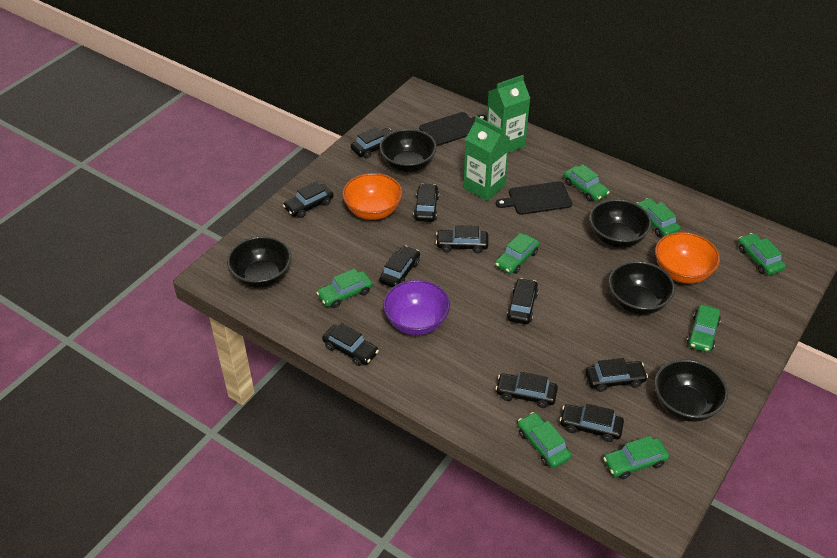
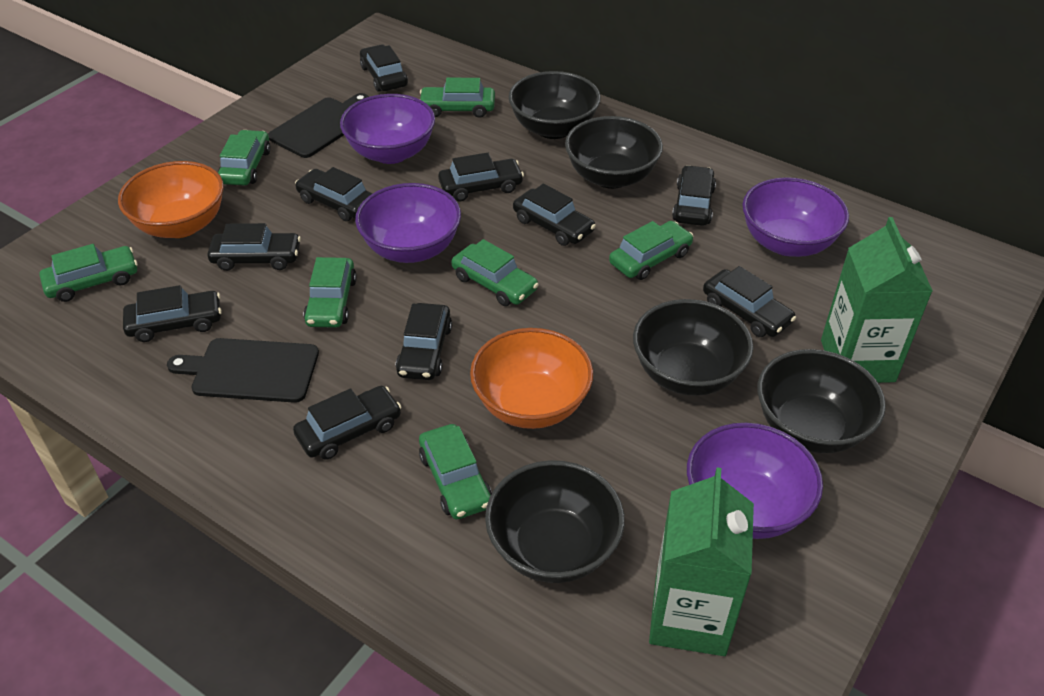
green car: 8 -> 7
purple bowl: 1 -> 4

